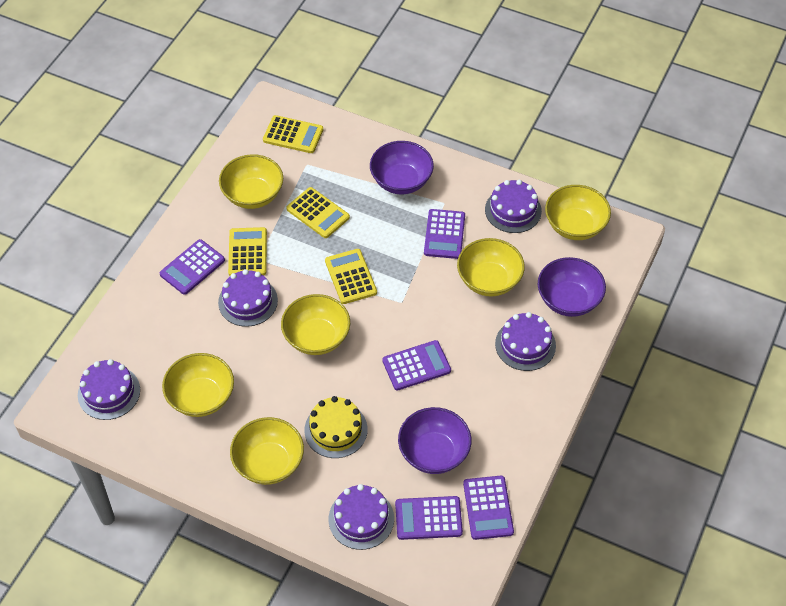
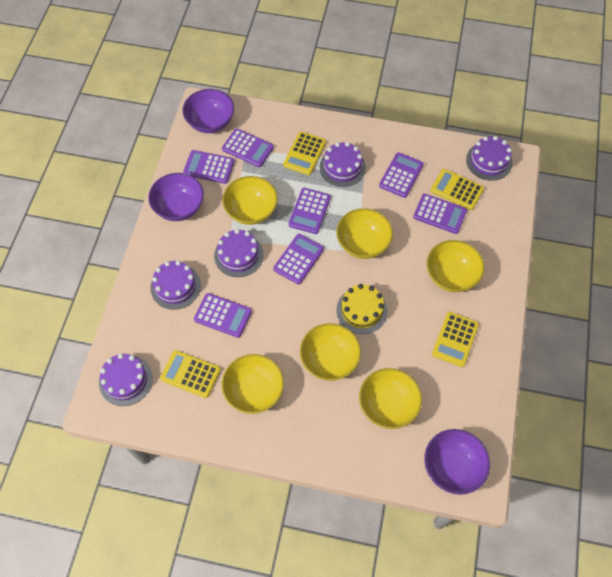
purple calculator: 5 -> 7

